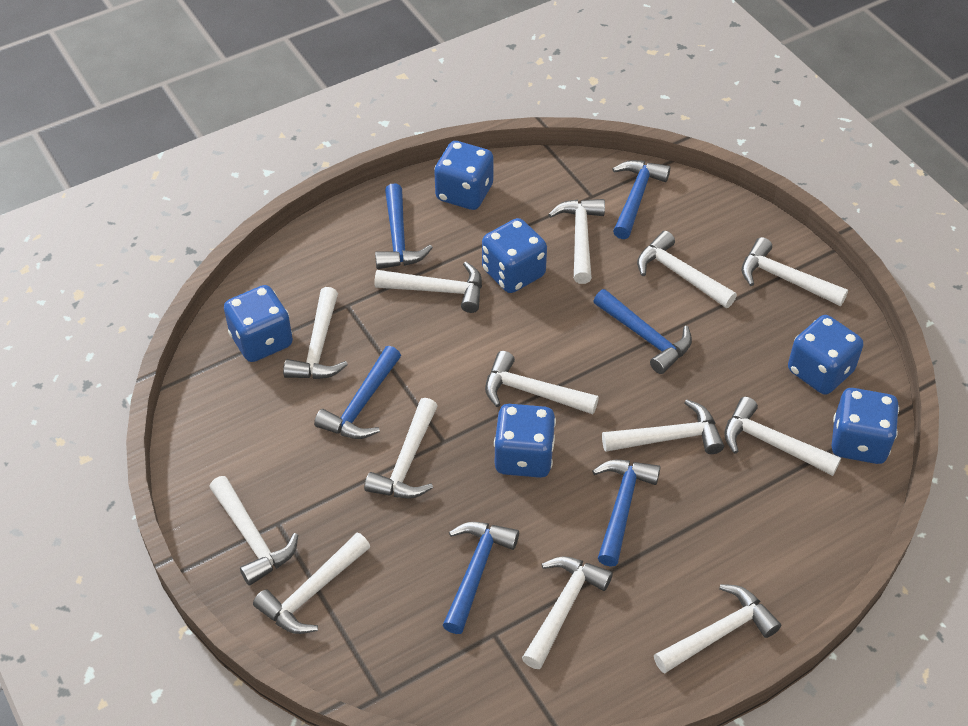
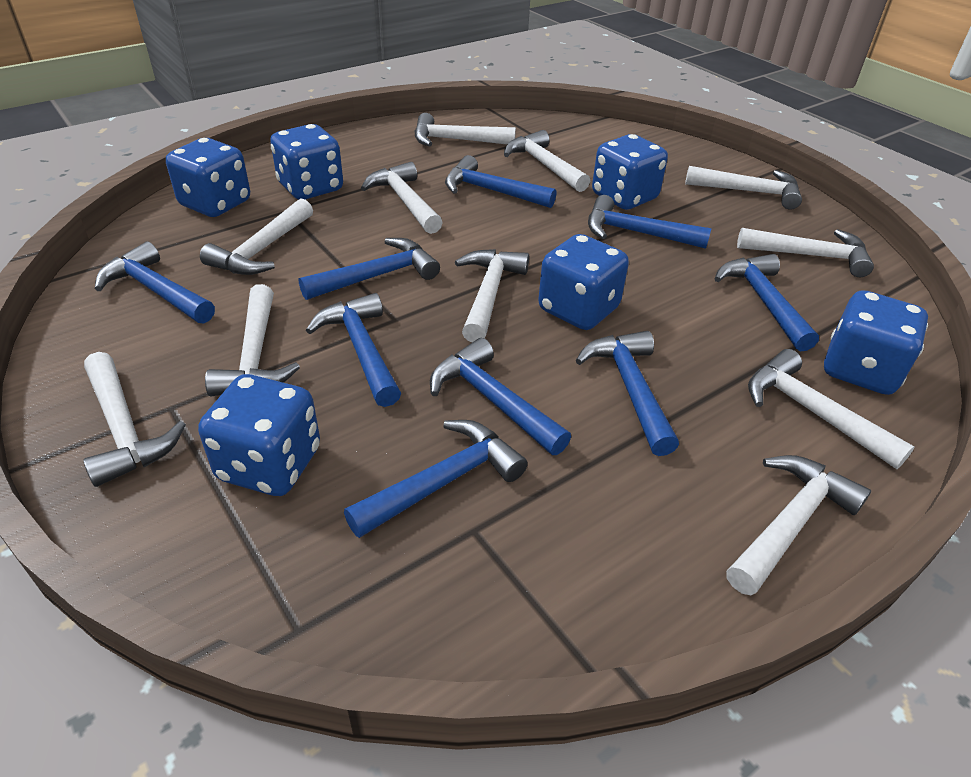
blue hammer: 6 -> 9
white hammer: 13 -> 11

